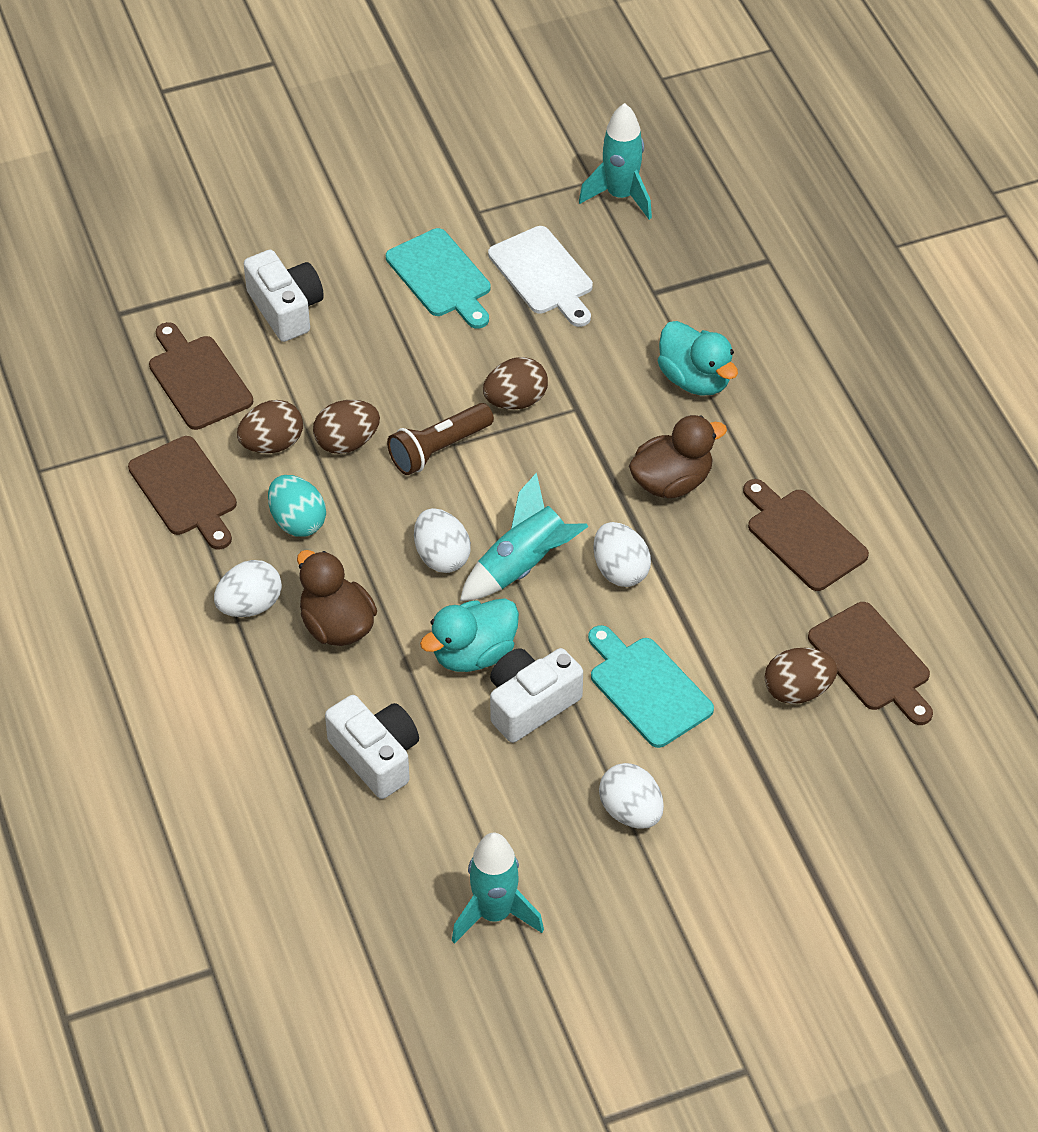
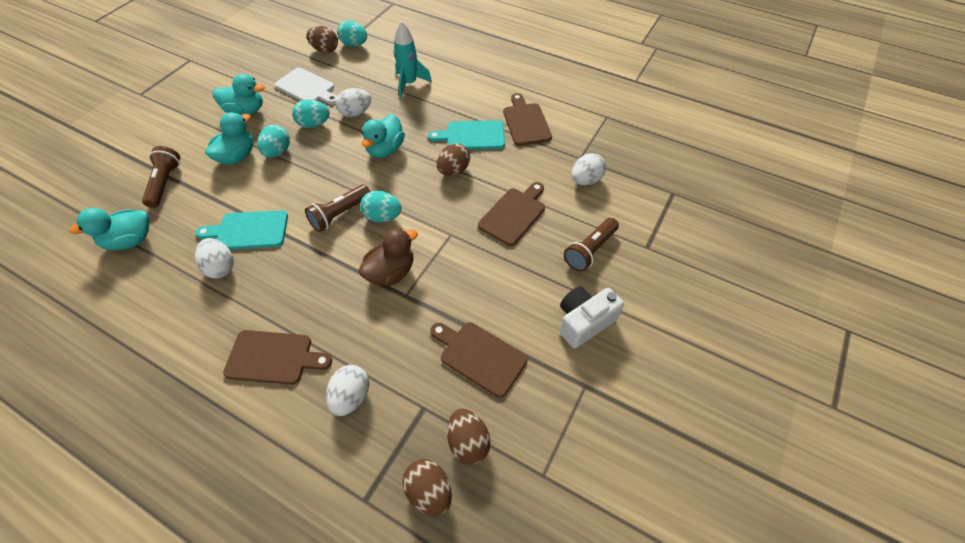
brown duck: 2 -> 1
brown flashlight: 1 -> 3
turquoise duck: 2 -> 4
turquoise egg: 1 -> 4
turquoise rocket: 3 -> 1
white camera: 3 -> 1

